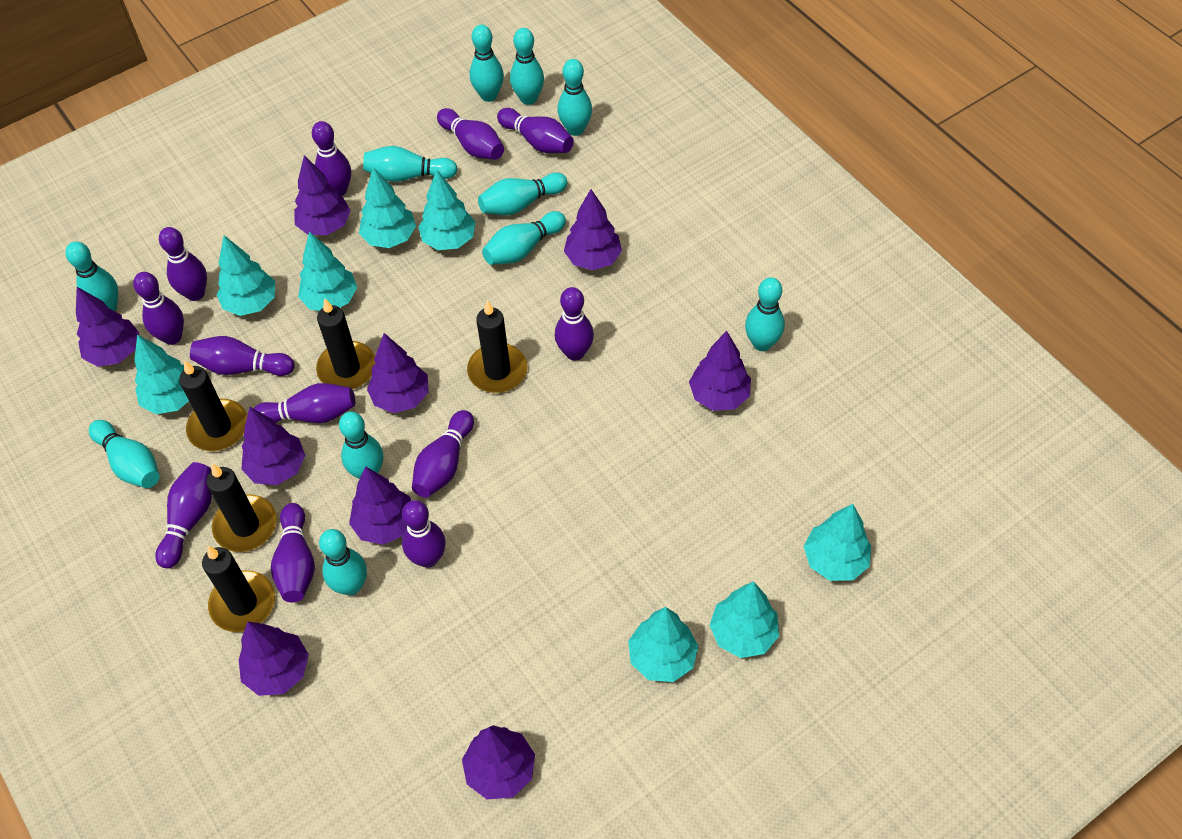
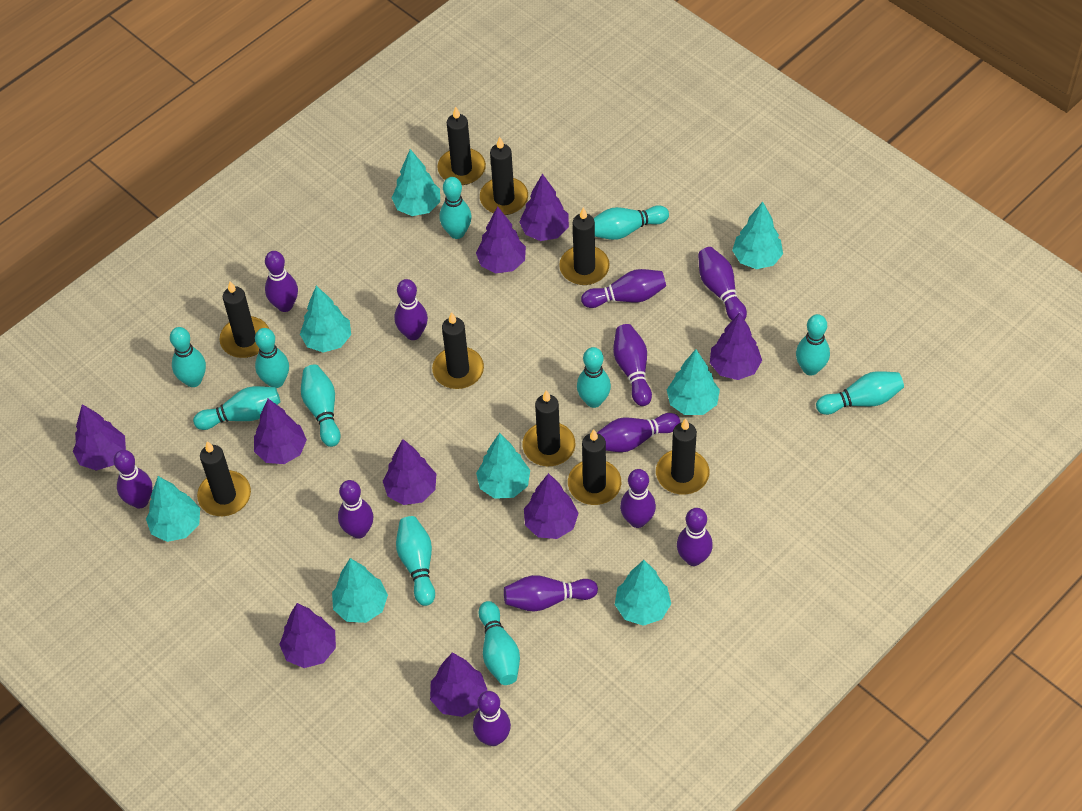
black candle: 5 -> 9

